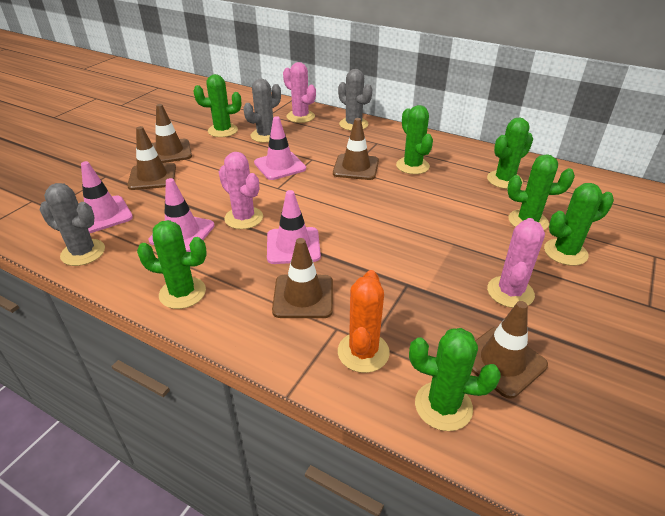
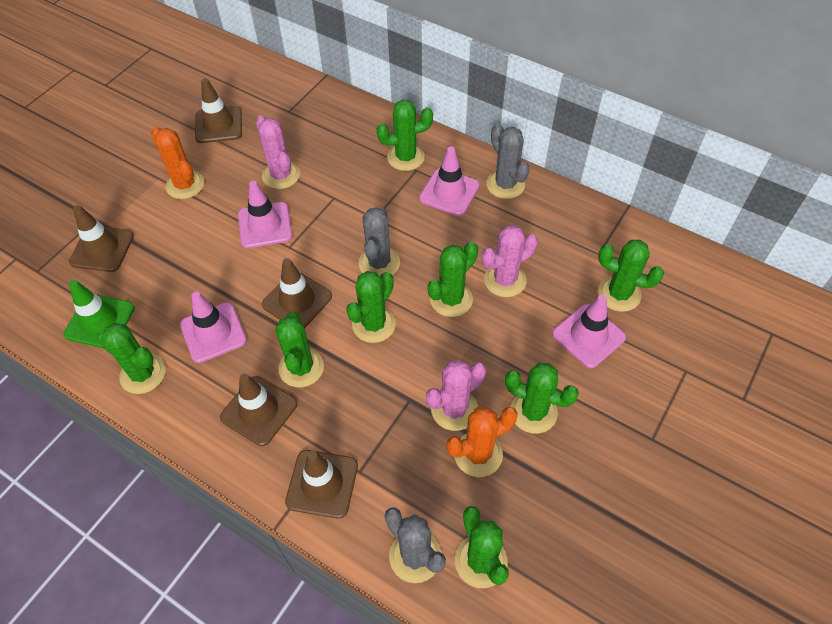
green cactus: 7 -> 8
green traffic cone: 0 -> 1
orange cactus: 1 -> 2

